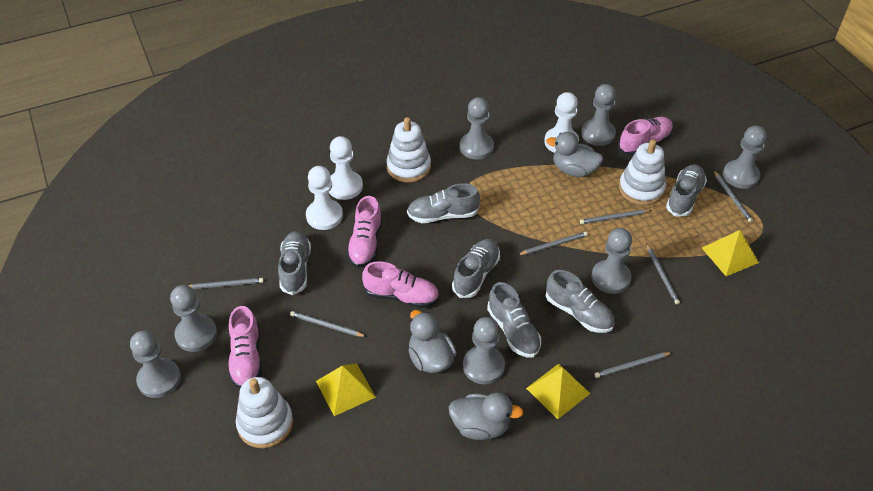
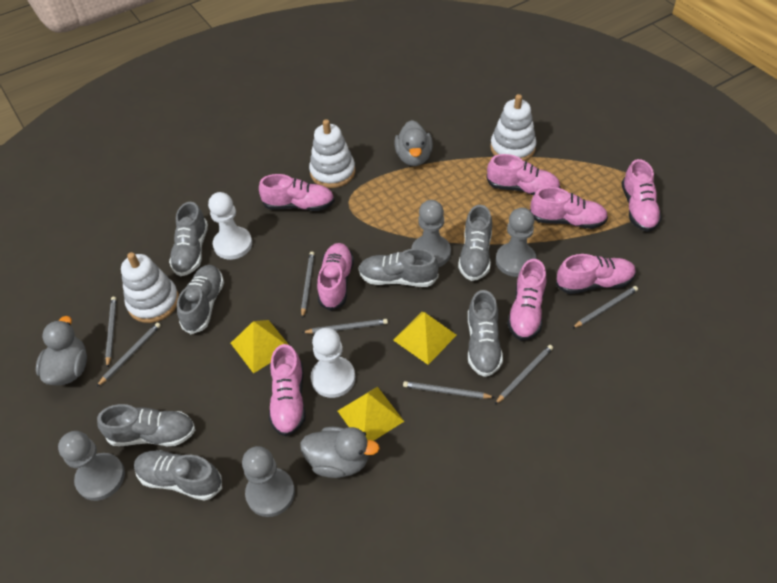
grey pawn: 7 -> 4
grey shoe: 6 -> 7
pink shoe: 4 -> 8
white pawn: 3 -> 2

